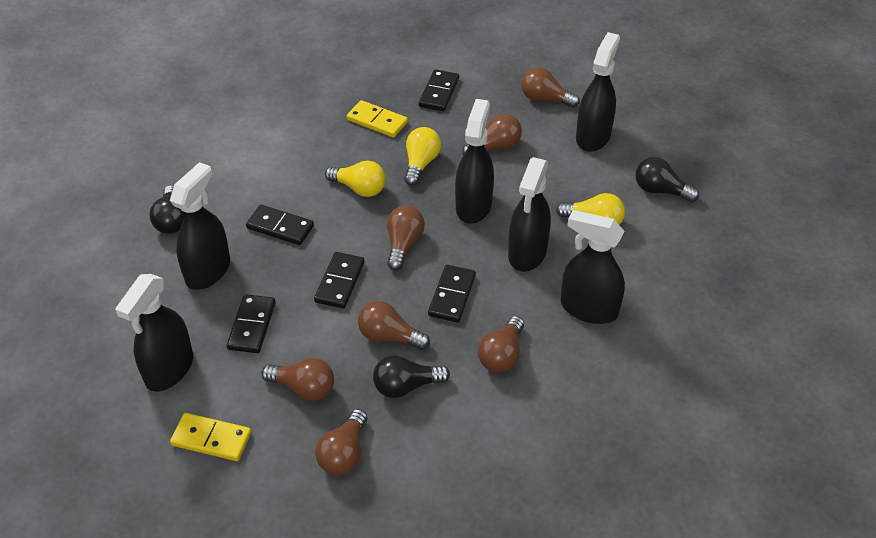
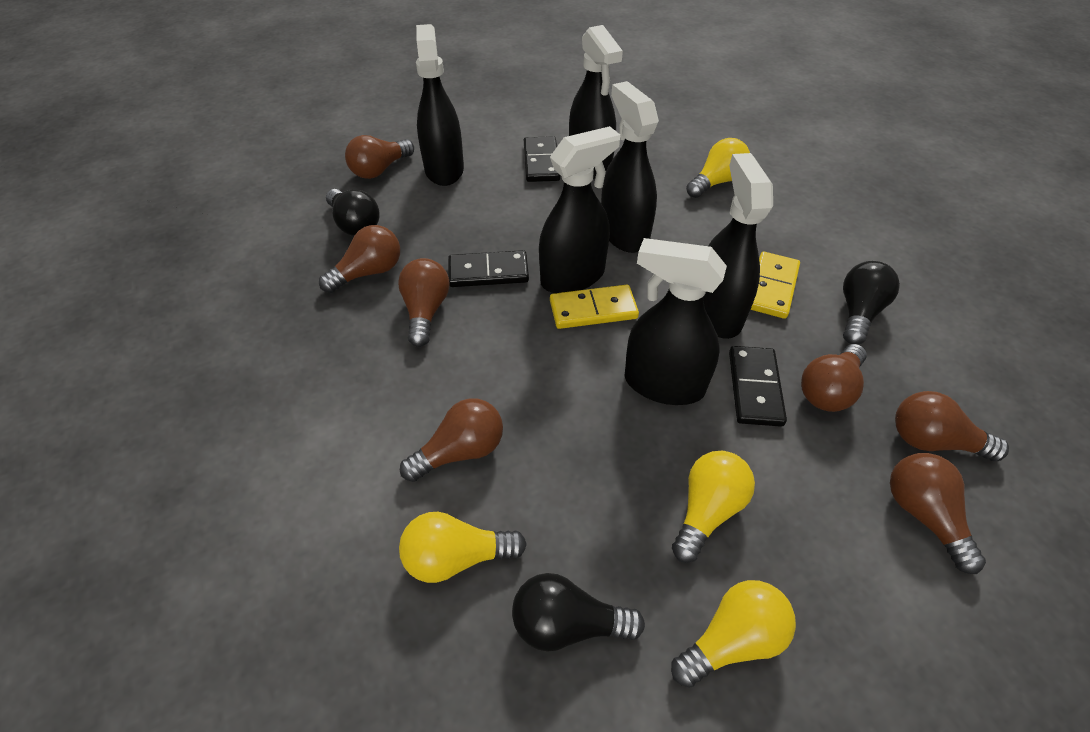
black domino: 5 -> 3
yellow light bulb: 3 -> 4

